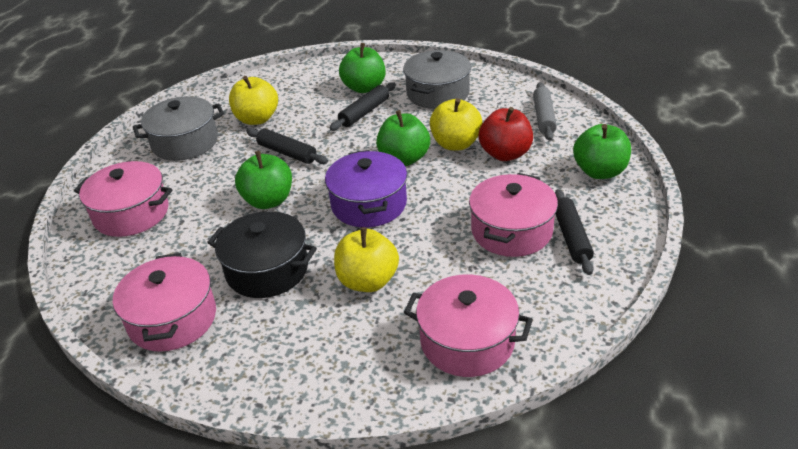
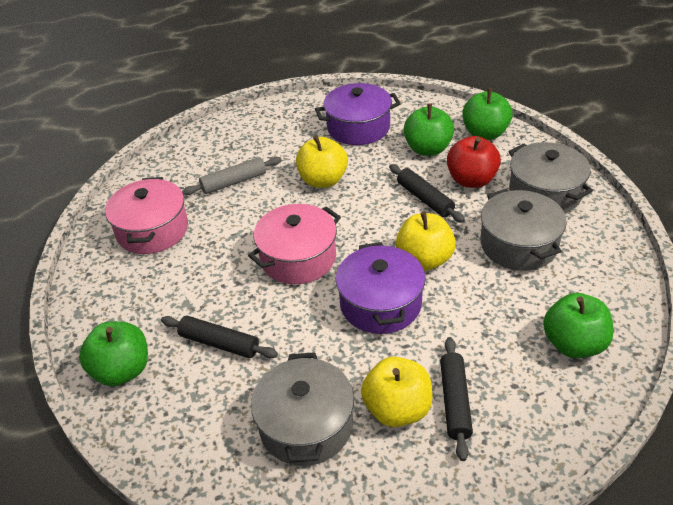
black pot: 1 -> 0
grey pot: 2 -> 3
pink pot: 4 -> 2
purple pot: 1 -> 2

